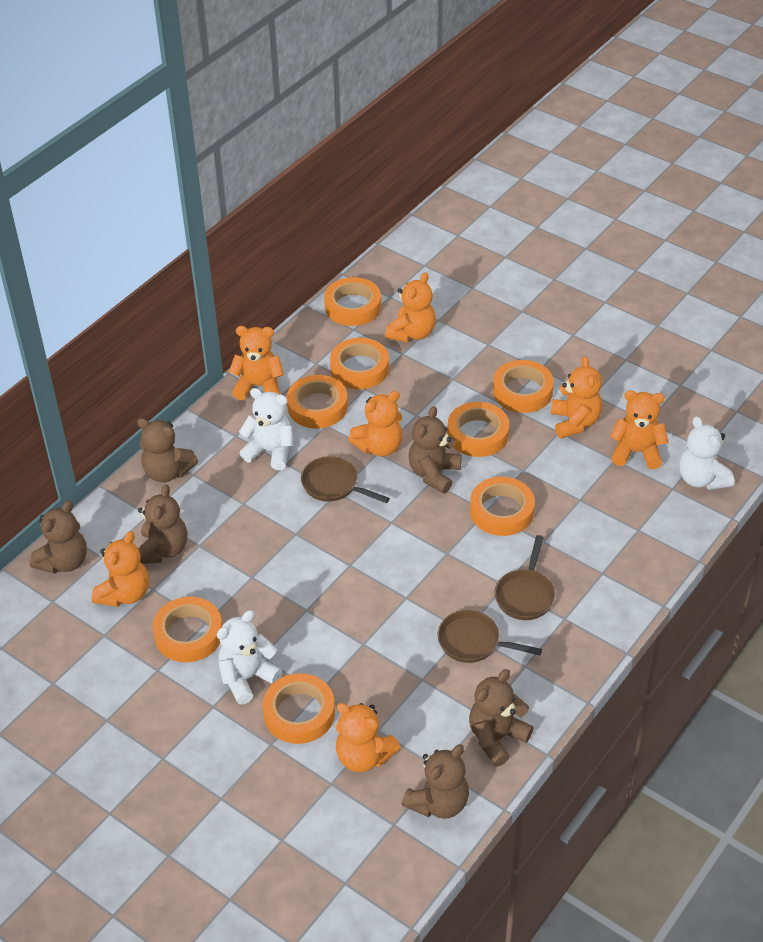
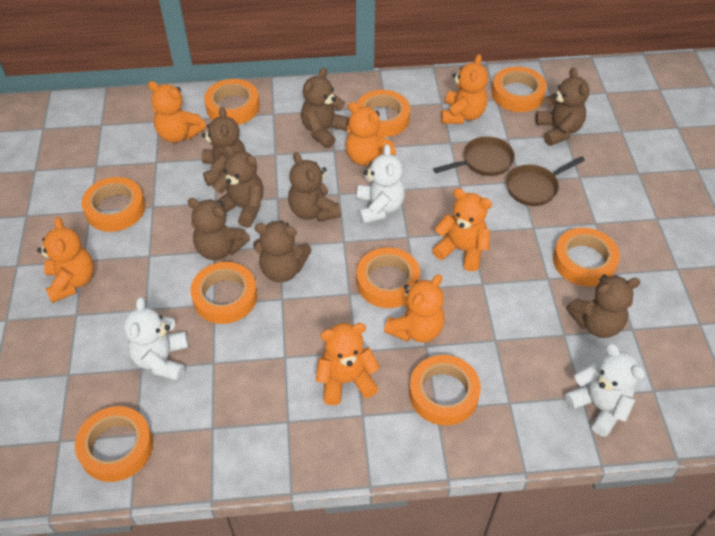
brown pan: 3 -> 2
brown teddy bear: 6 -> 8
orange tape: 8 -> 9

